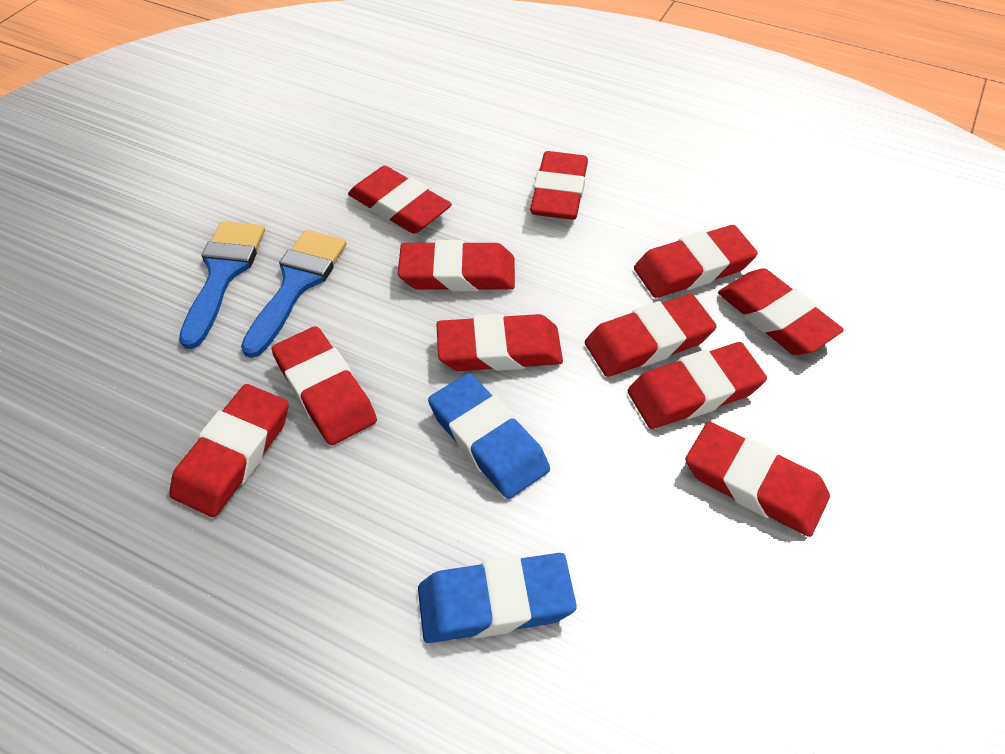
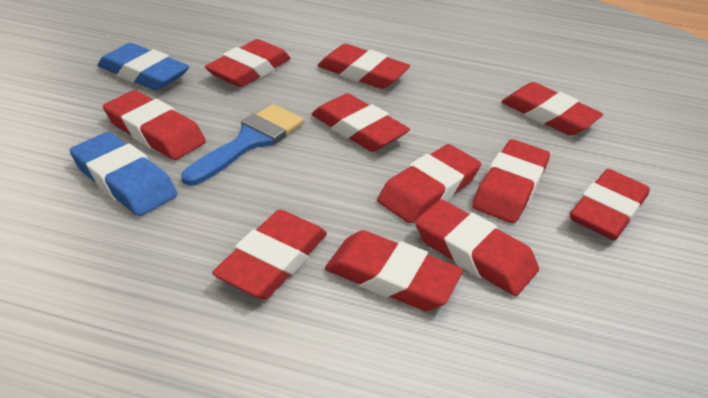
blue brush: 2 -> 1

